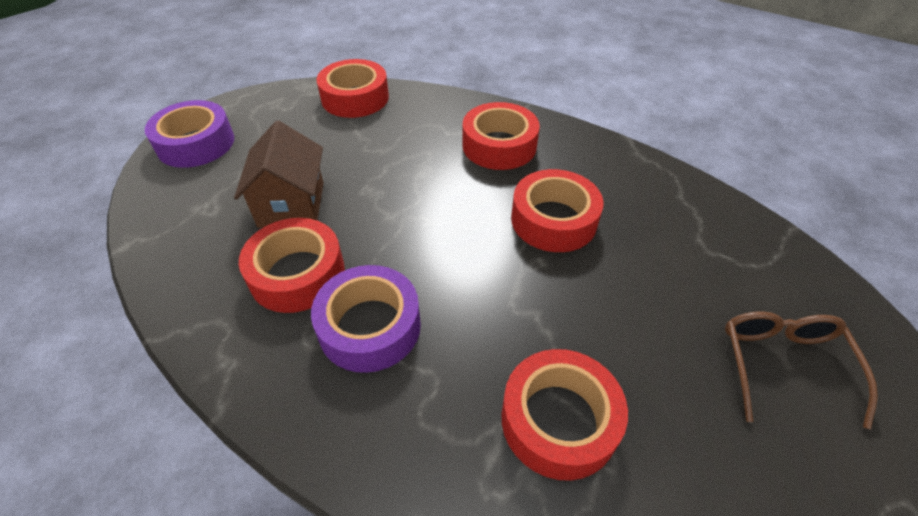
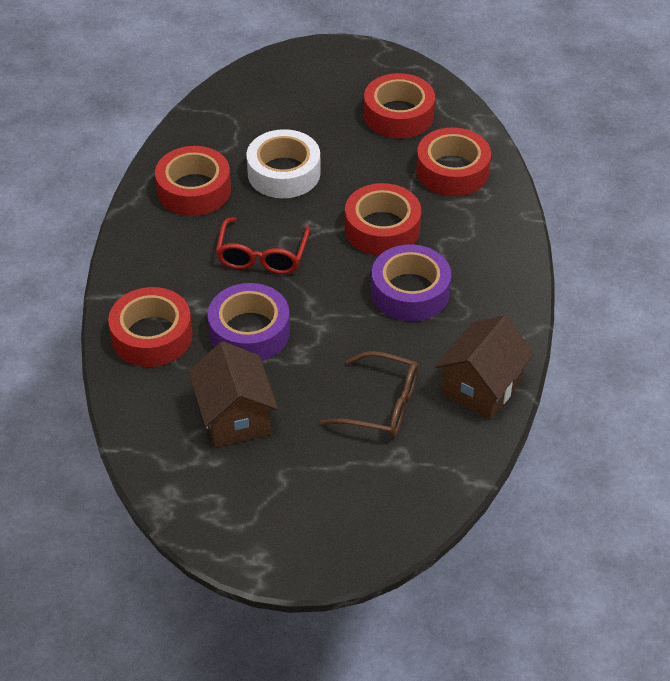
brown house: 1 -> 2
red glasses: 0 -> 1
white tape: 0 -> 1

